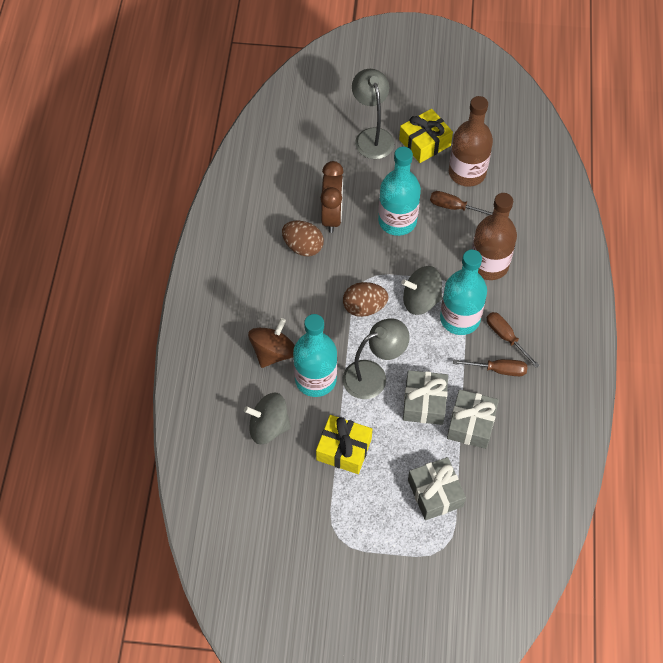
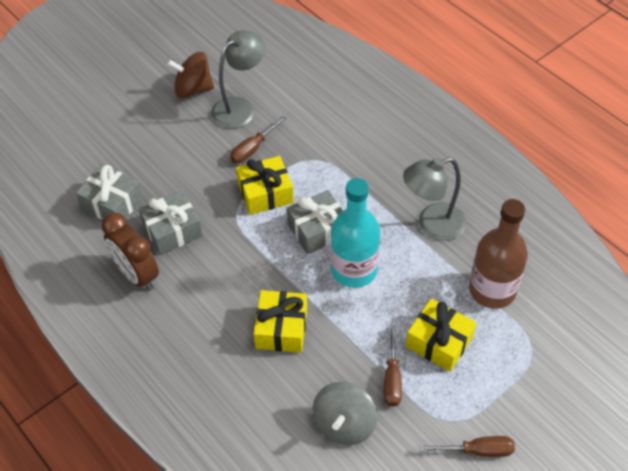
brown bottle: 2 -> 1
brown egg: 2 -> 0
grey spinning top: 2 -> 1
turquoise bottle: 3 -> 1
yellow gift: 2 -> 3

